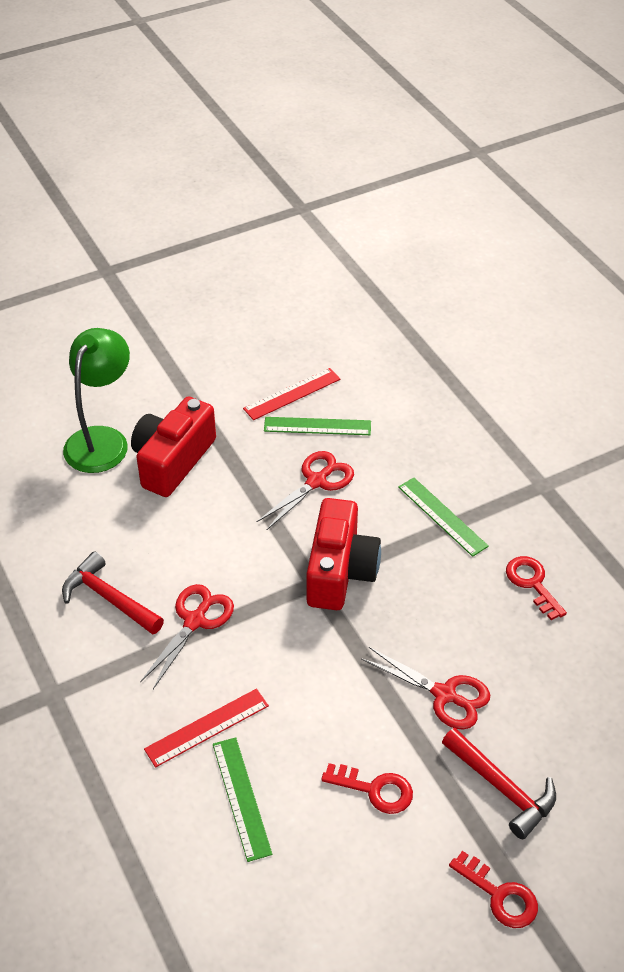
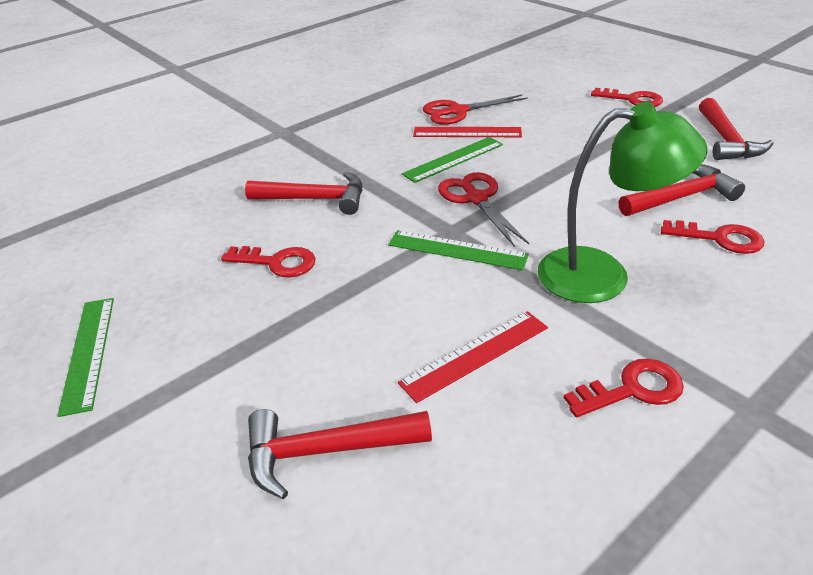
red camera: 2 -> 0
red hammer: 2 -> 4
red key: 3 -> 4
red scissors: 3 -> 2

